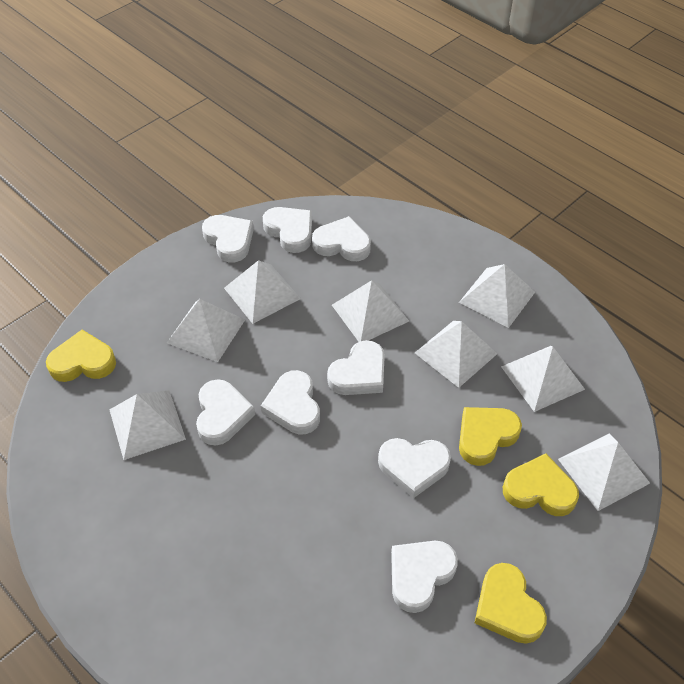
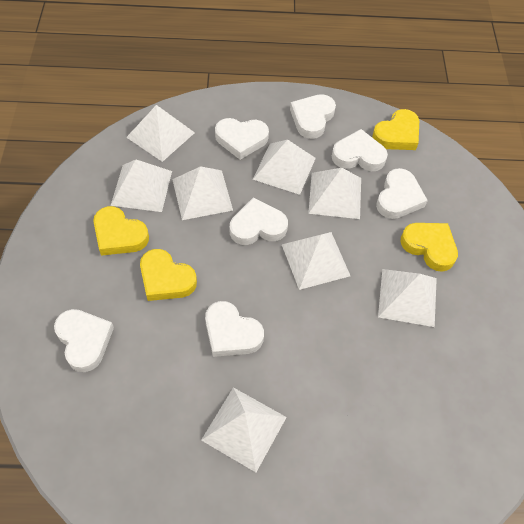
white heart: 8 -> 7

